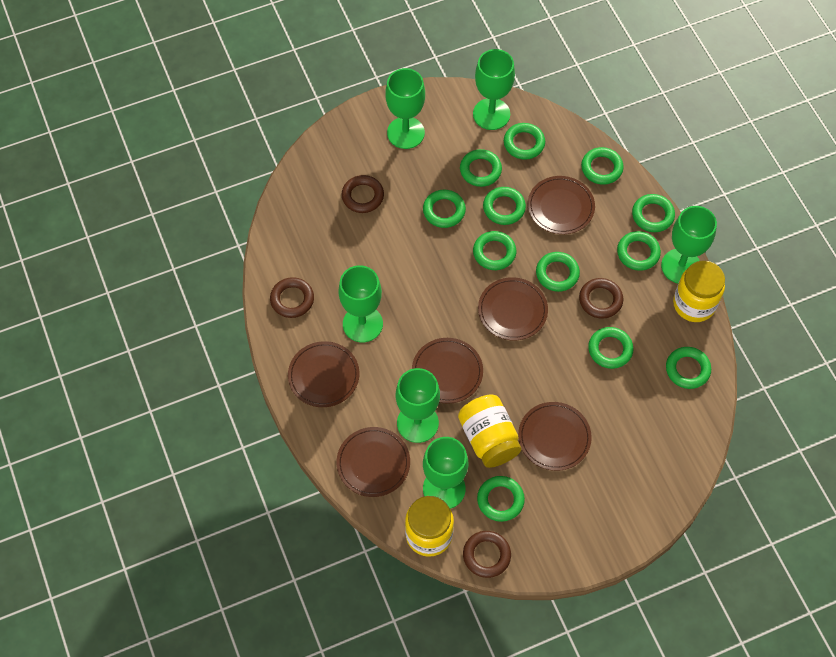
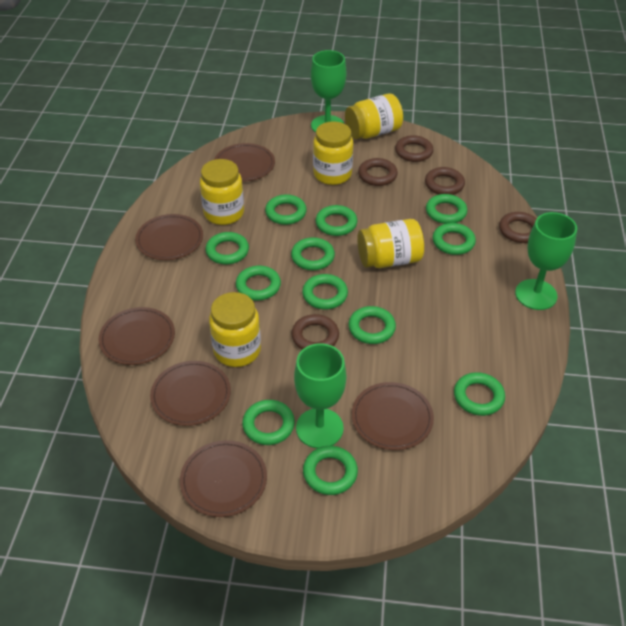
brown ring: 4 -> 5
green goblet: 6 -> 3
yellow jar: 3 -> 5

